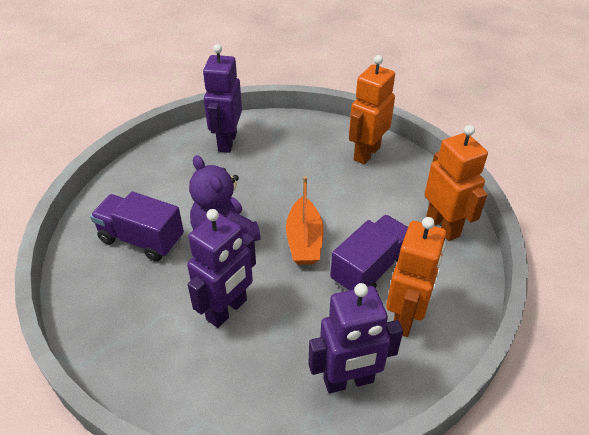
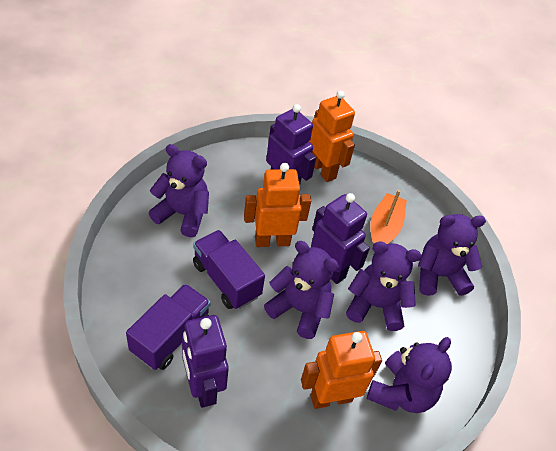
purple teddy bear: 1 -> 5

